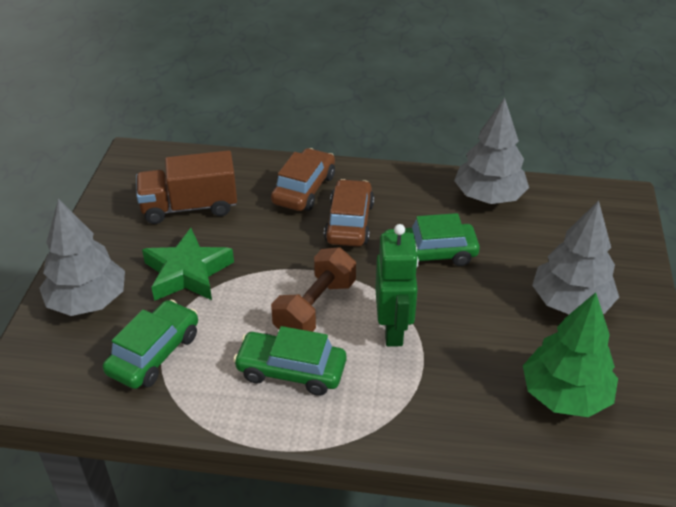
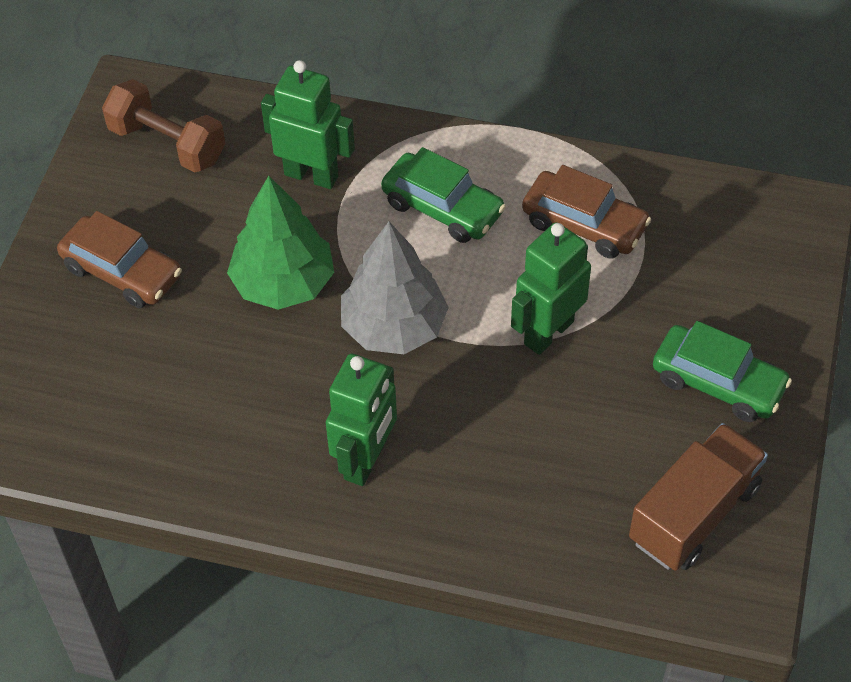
green car: 3 -> 2
green robot: 1 -> 3
green star: 1 -> 0
grey tree: 3 -> 1

